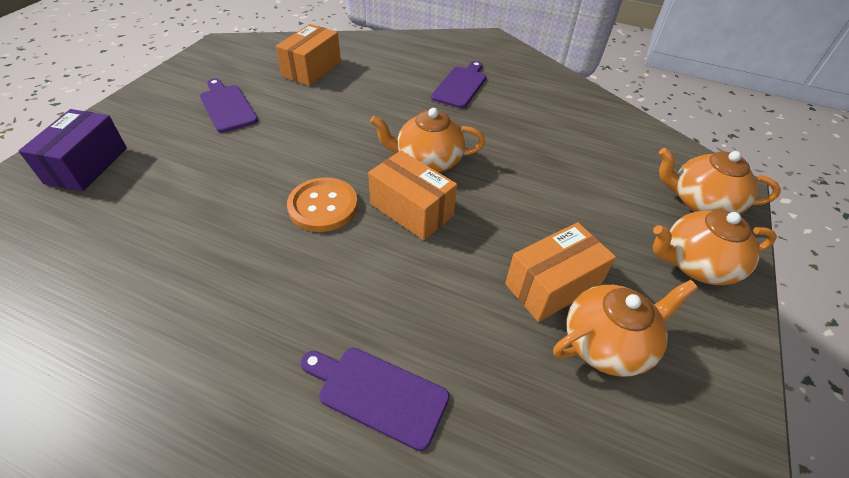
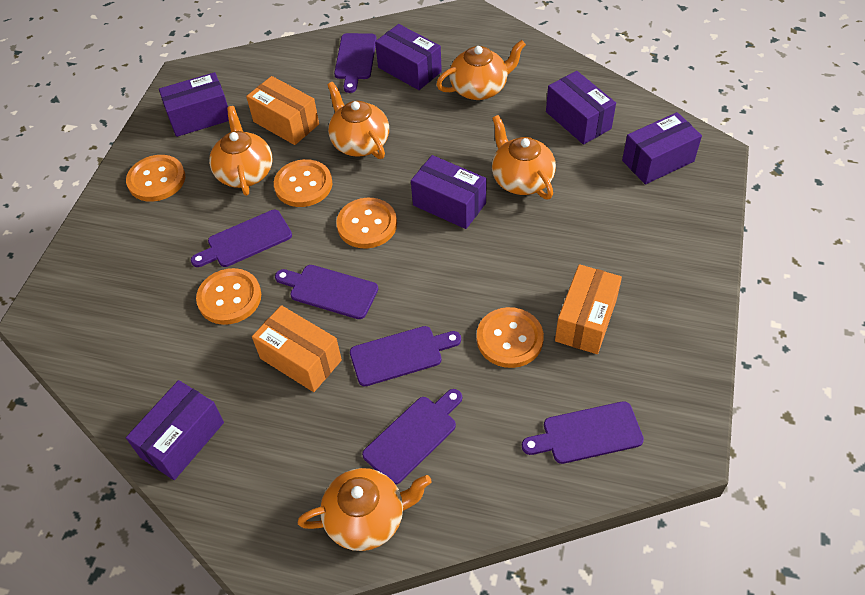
orange button: 1 -> 5
orange teapot: 4 -> 5
purple box: 1 -> 6
purple cutting board: 3 -> 6

